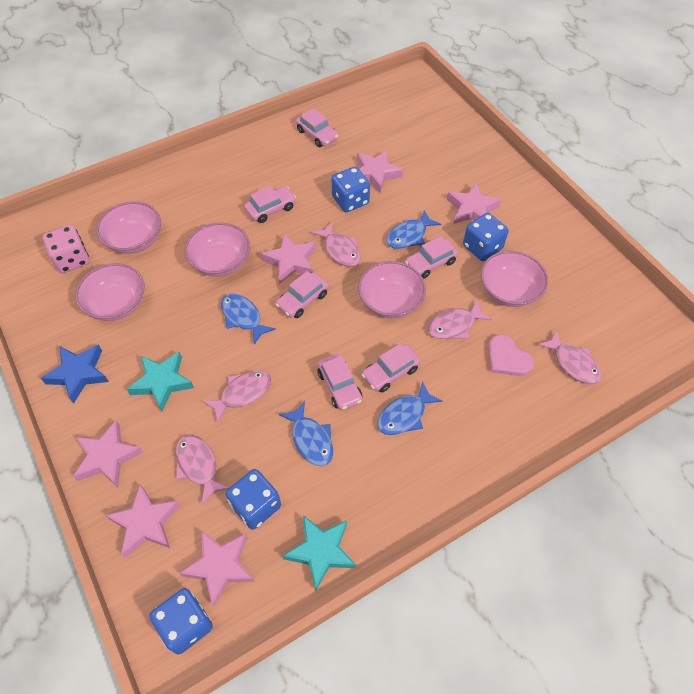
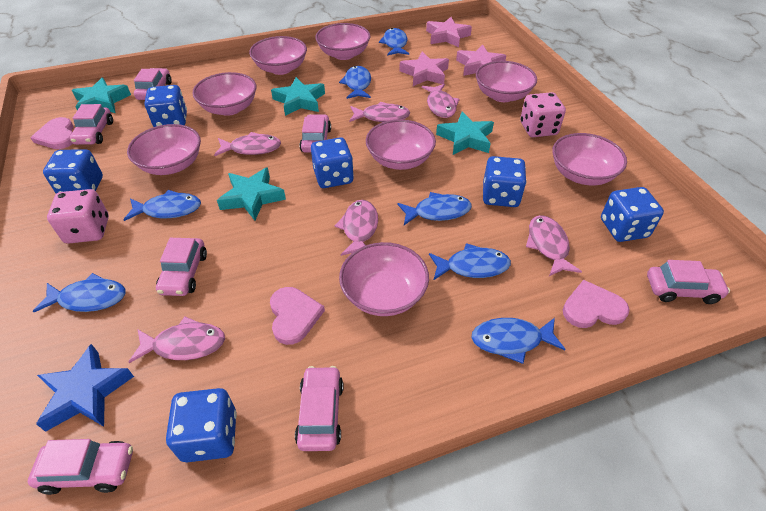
blue dice: 4 -> 6
blue fish: 4 -> 7
pink bowl: 5 -> 8
pink car: 6 -> 7
pink dice: 1 -> 2
pink fish: 5 -> 6
pink heart: 1 -> 3
pink star: 6 -> 3
turquoise star: 2 -> 4

